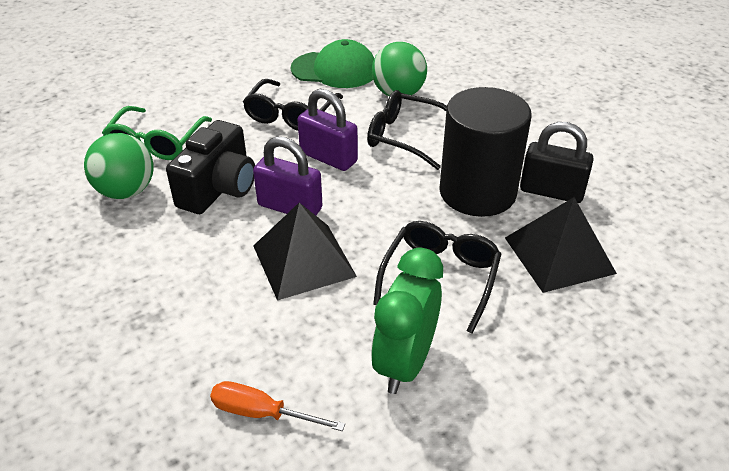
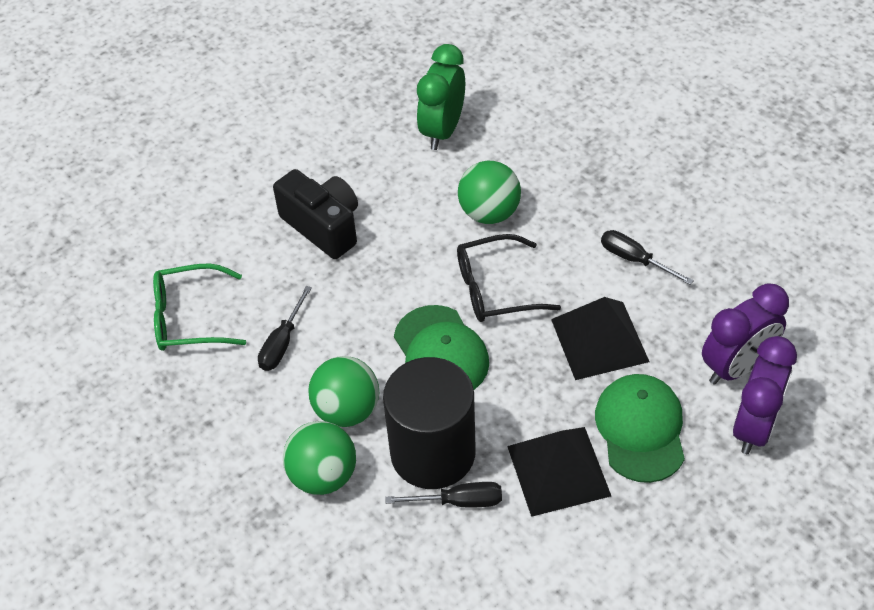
black glasses: 3 -> 1
black padlock: 1 -> 0
black screwdriver: 0 -> 3
green ball: 2 -> 3
green cap: 1 -> 2
orange screwdriver: 1 -> 0
purple clock: 0 -> 2
purple padlock: 2 -> 0

